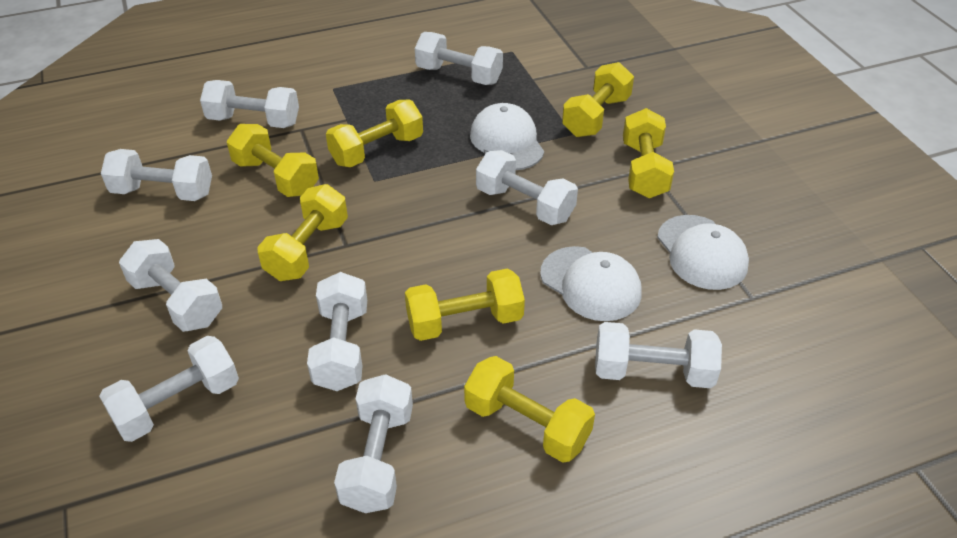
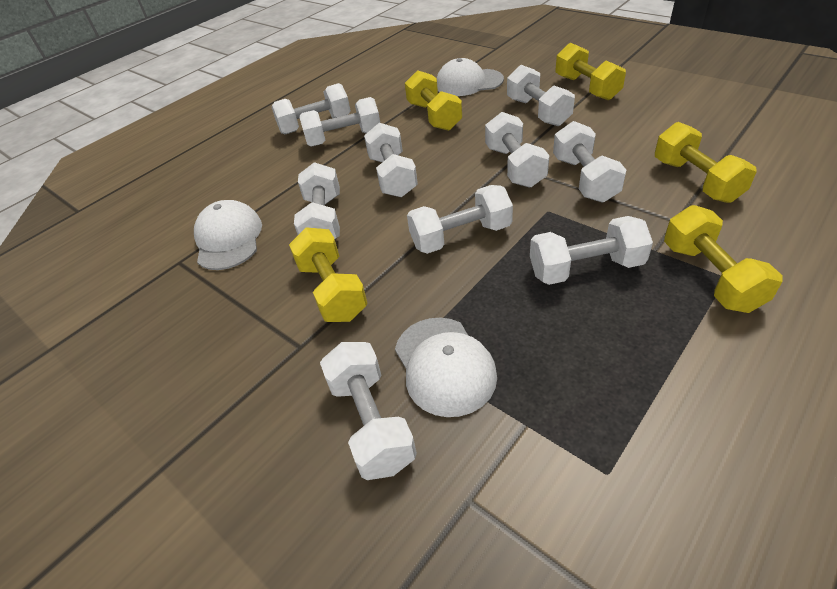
white dumbbell: 9 -> 10
yellow dumbbell: 7 -> 5

